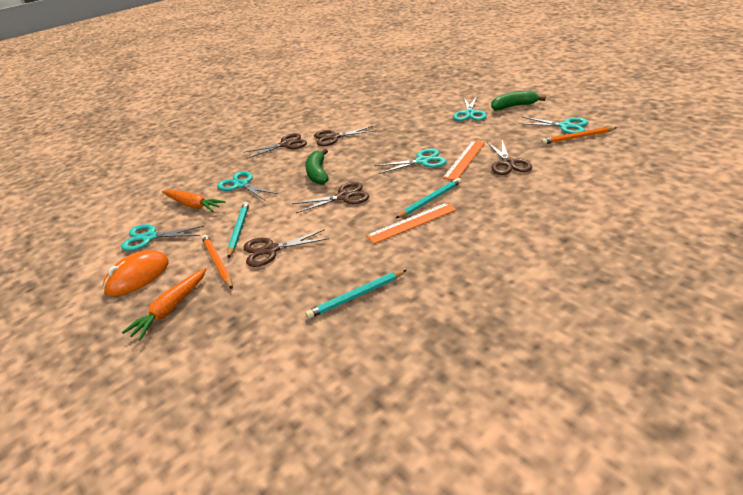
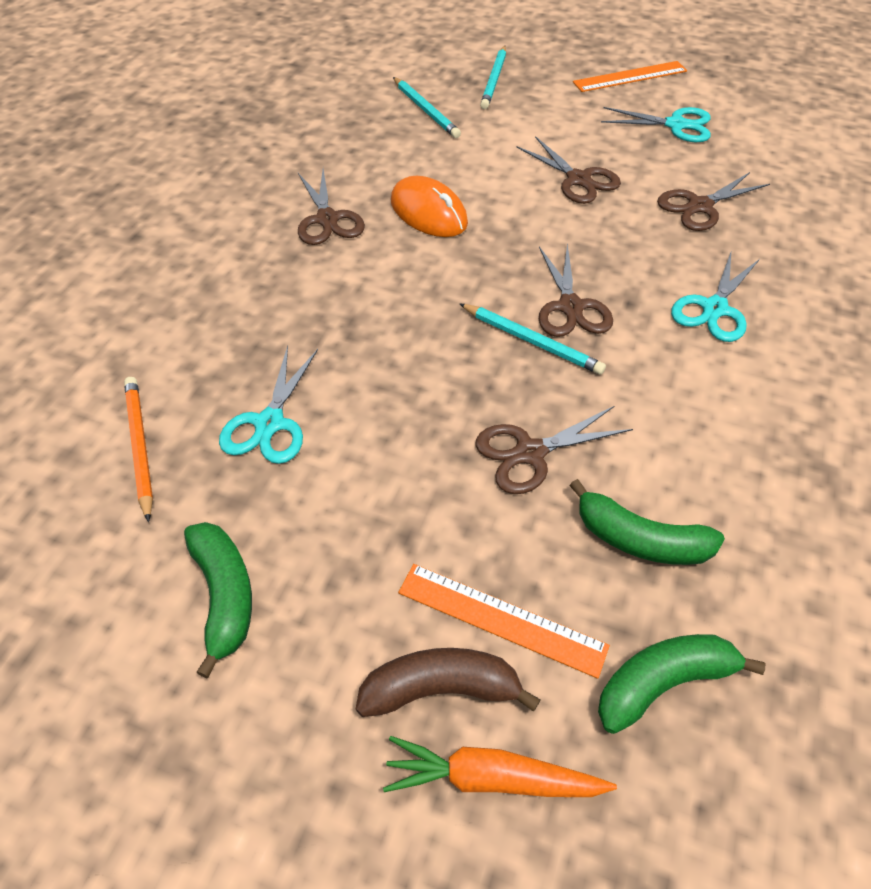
brown banana: 0 -> 1
green banana: 2 -> 3
orange carrot: 2 -> 1
orange pencil: 2 -> 1
turquoise scissors: 5 -> 3

